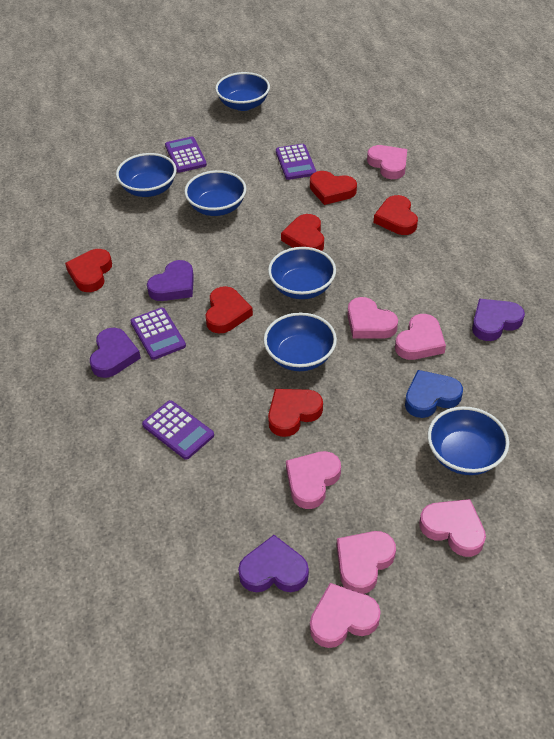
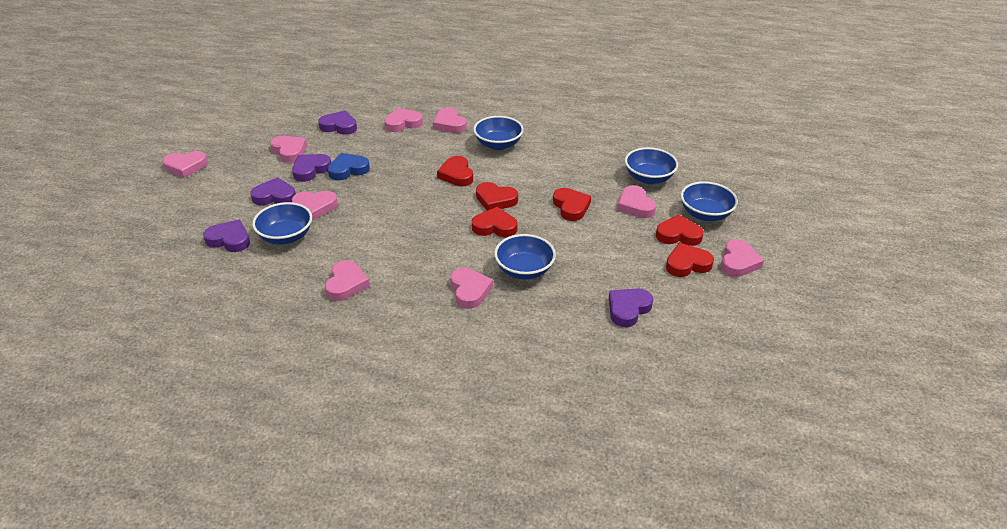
blue bowl: 6 -> 5
pink heart: 7 -> 9
purple calculator: 4 -> 0
purple heart: 4 -> 5

